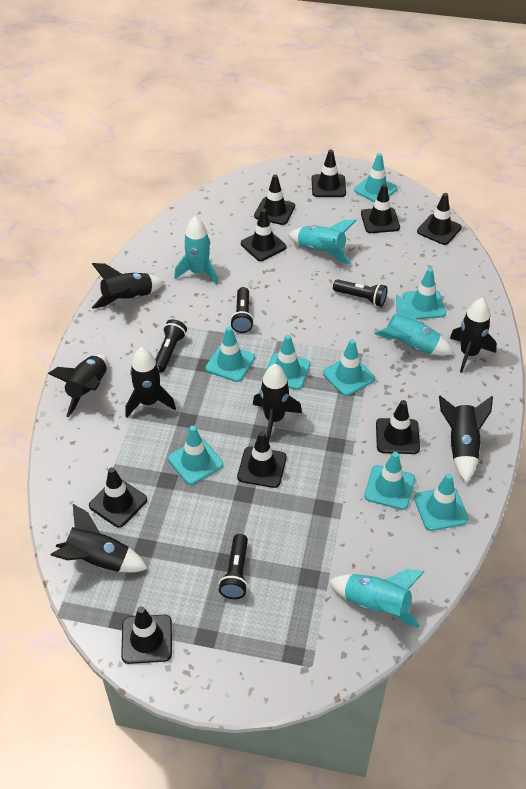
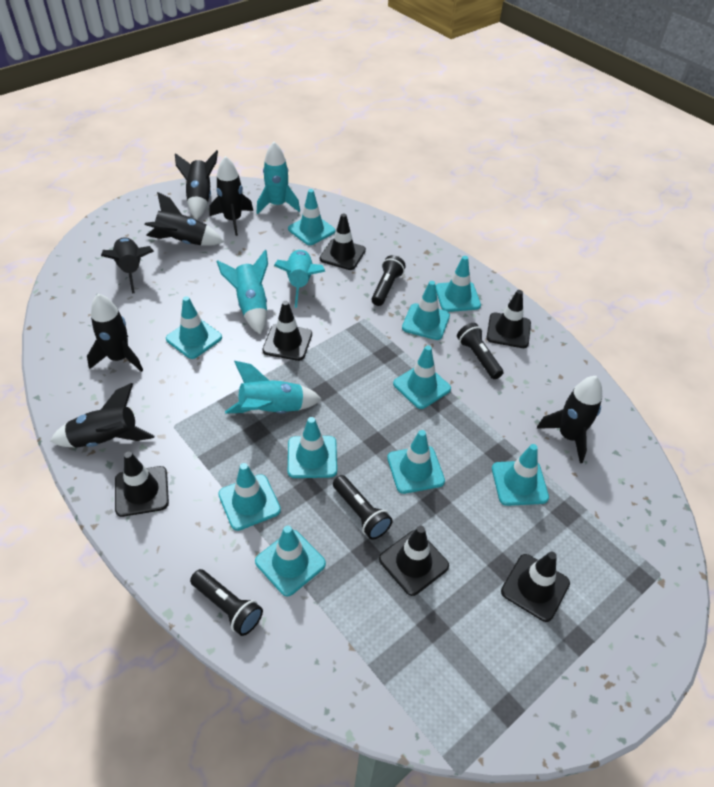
black traffic cone: 9 -> 6
turquoise traffic cone: 8 -> 10

